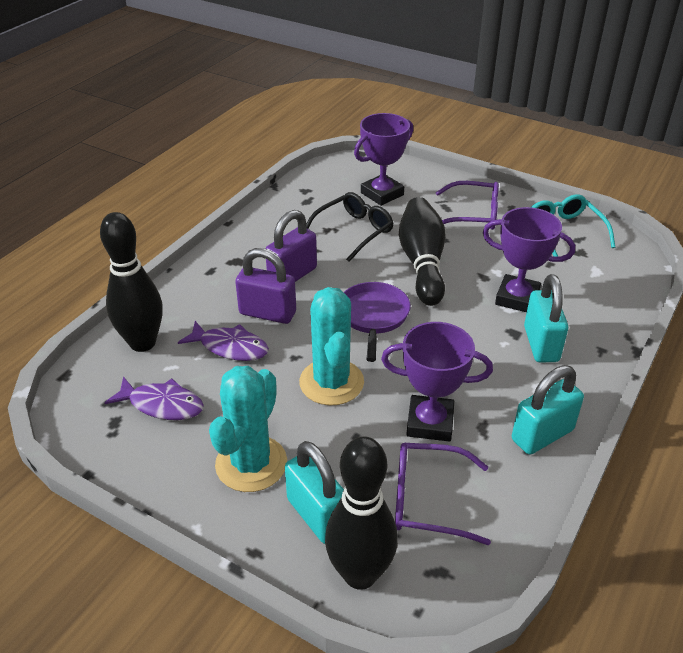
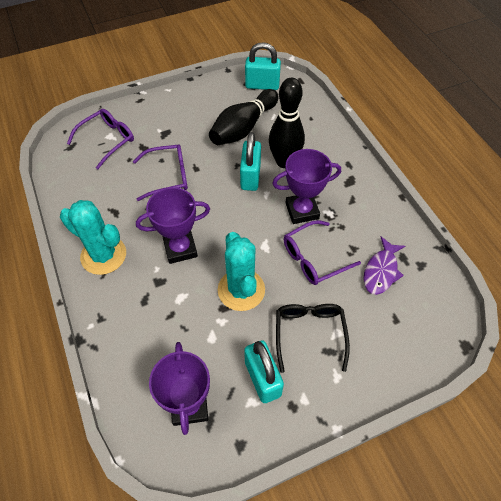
black bowling pin: 3 -> 2
purple fish: 2 -> 1
purple glasses: 2 -> 3
purple padlock: 2 -> 0
purple pan: 1 -> 0
turquoise glasses: 1 -> 0

